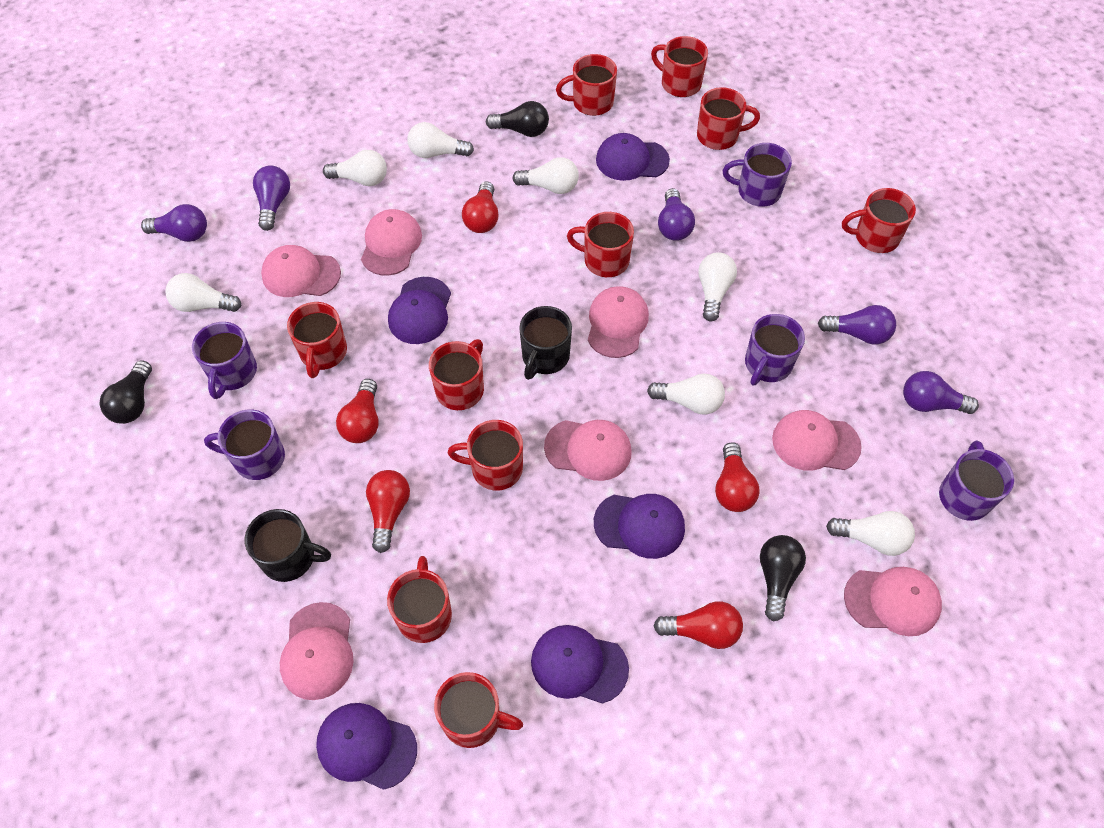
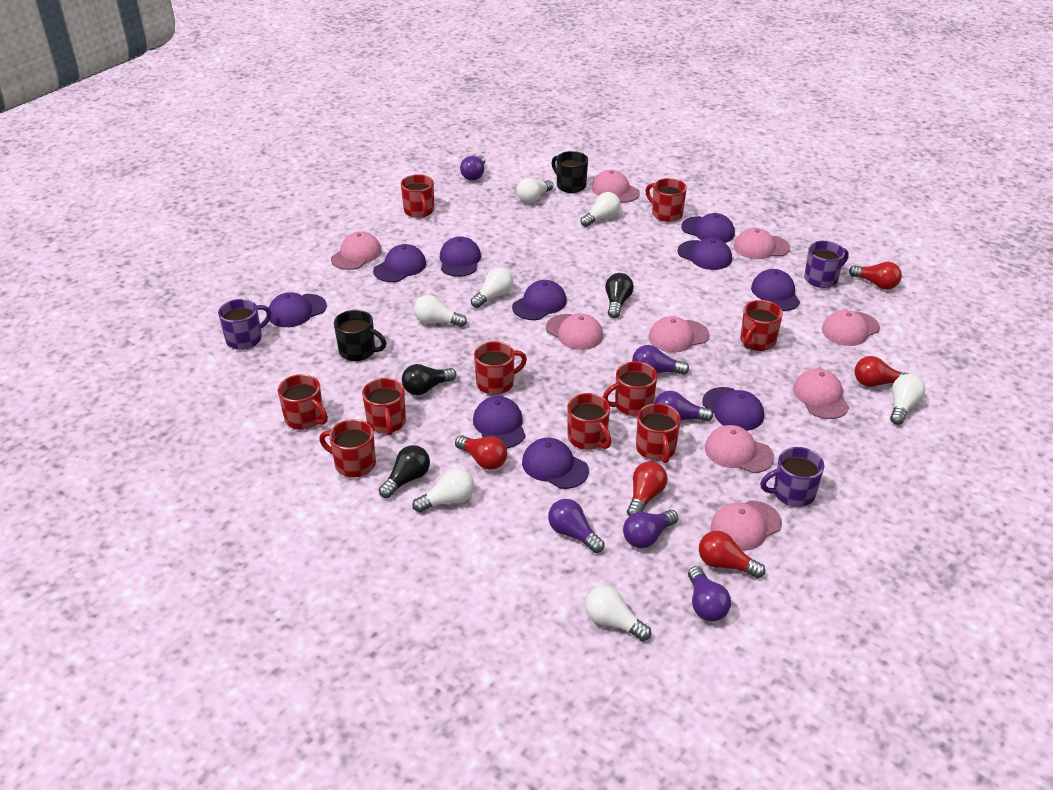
pink cap: 7 -> 9
purple cap: 5 -> 10
purple light bulb: 5 -> 6
purple mug: 5 -> 3

